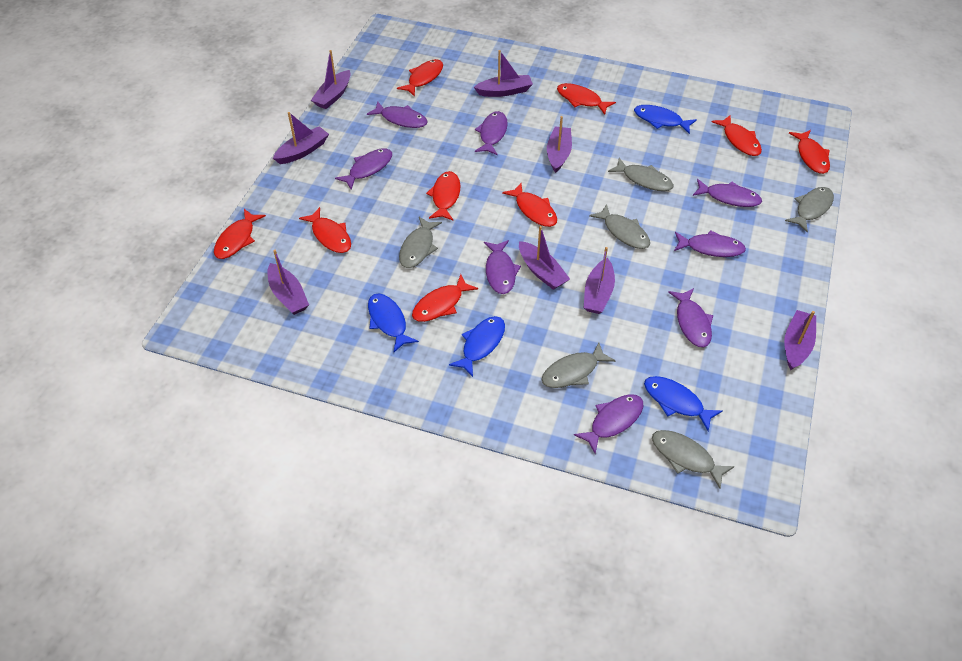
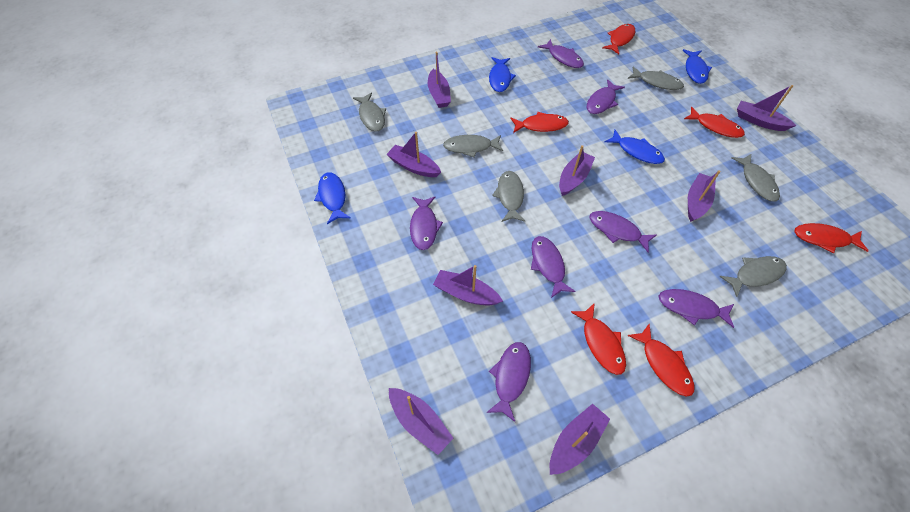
purple fish: 8 -> 7
red fish: 9 -> 6

